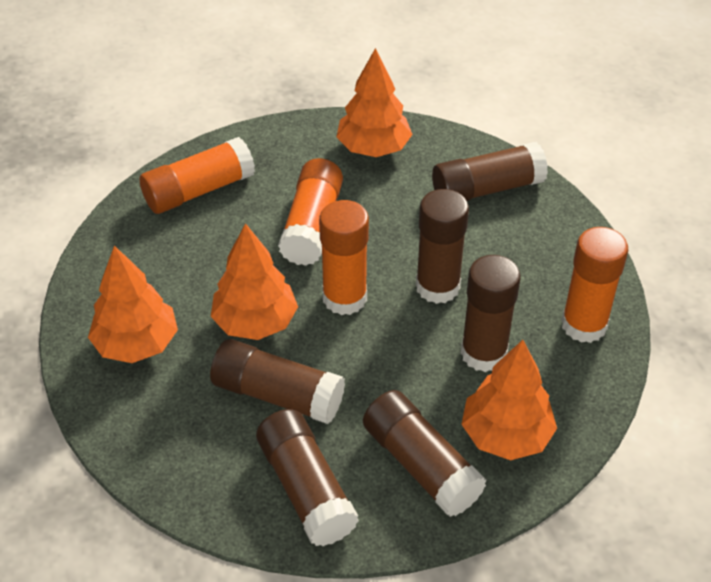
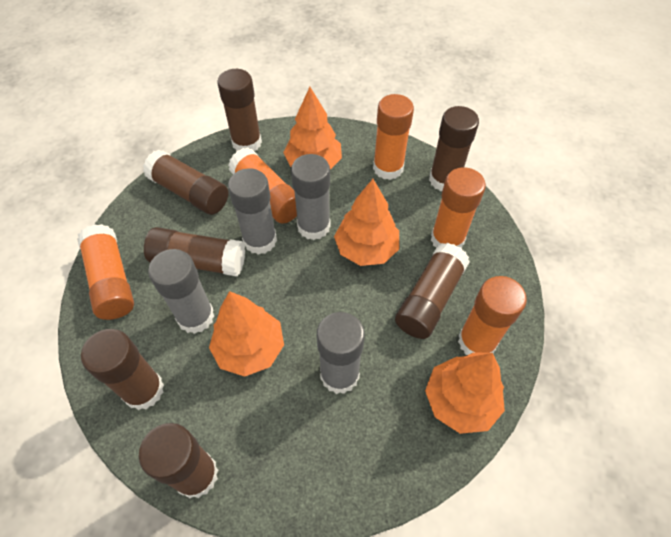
brown glue stick: 6 -> 7
grey glue stick: 0 -> 4
orange glue stick: 4 -> 5

